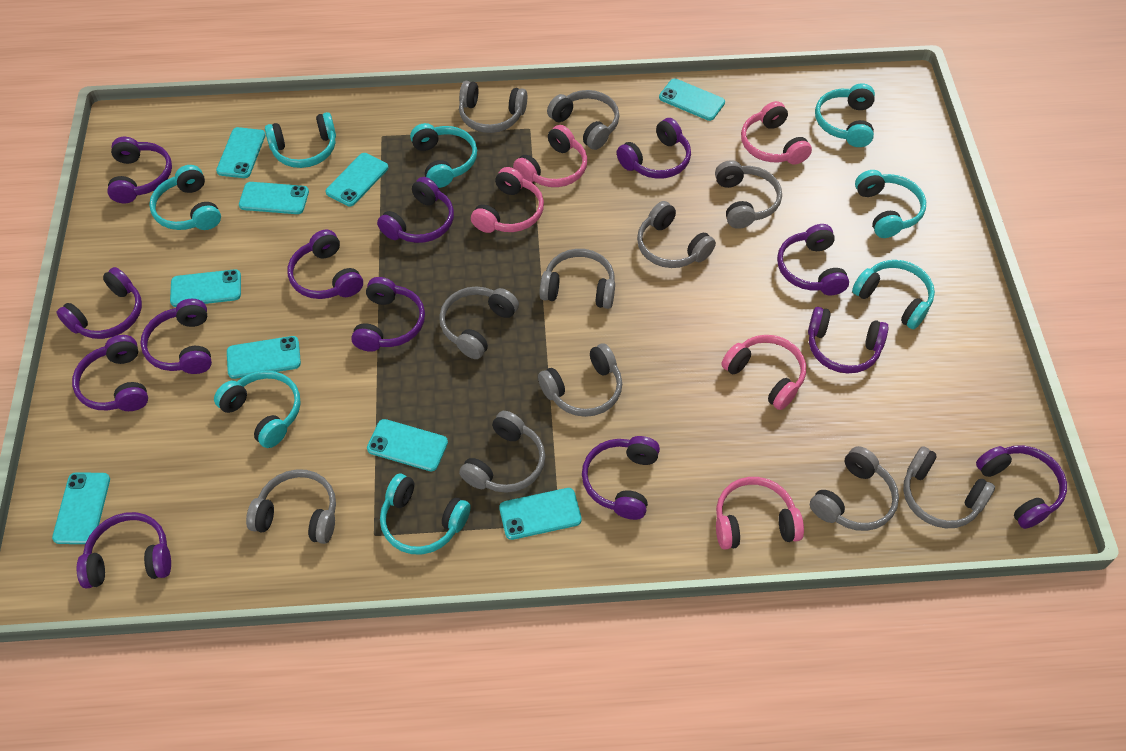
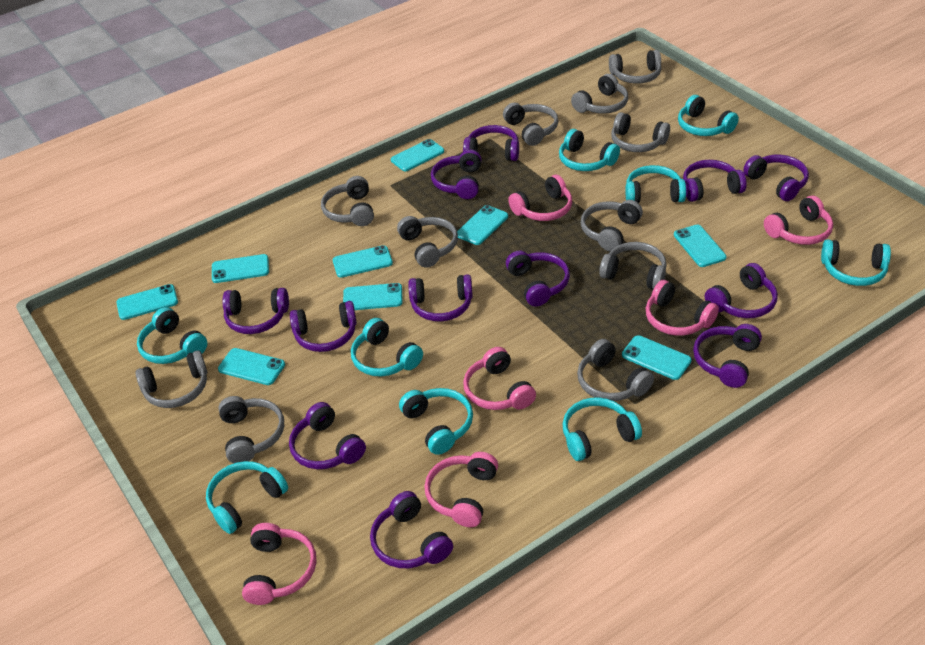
pink headphones: 5 -> 6
purple headphones: 13 -> 12
turquoise headphones: 8 -> 9

